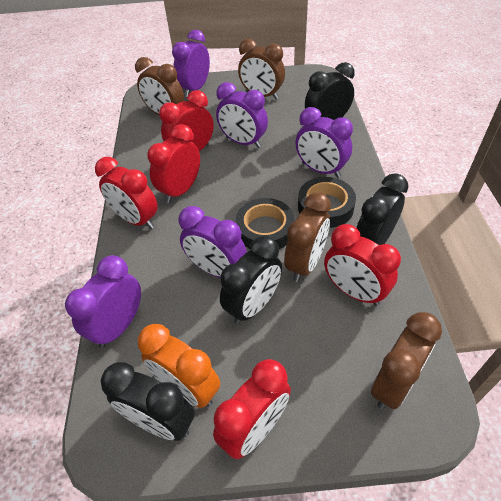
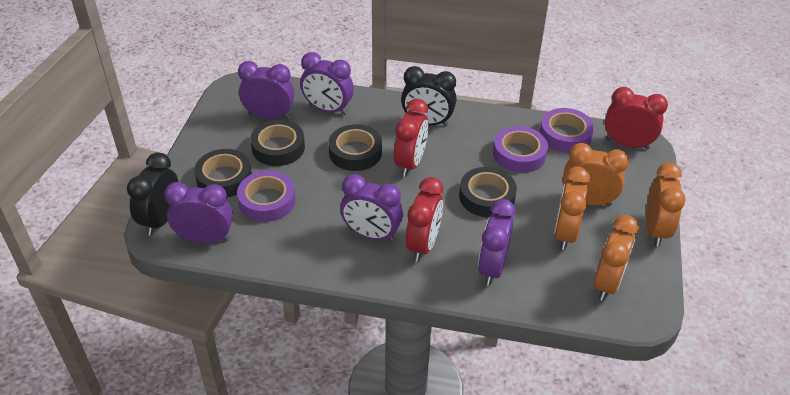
black clock: 4 -> 2
black tape: 2 -> 4
brown clock: 4 -> 0
orange clock: 1 -> 4
purple tape: 0 -> 3
red clock: 5 -> 3

